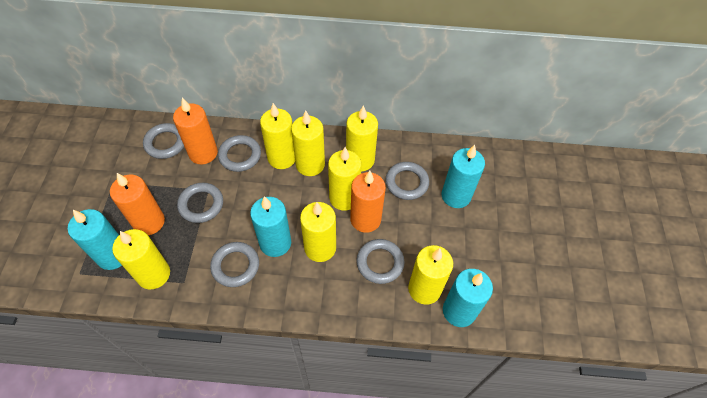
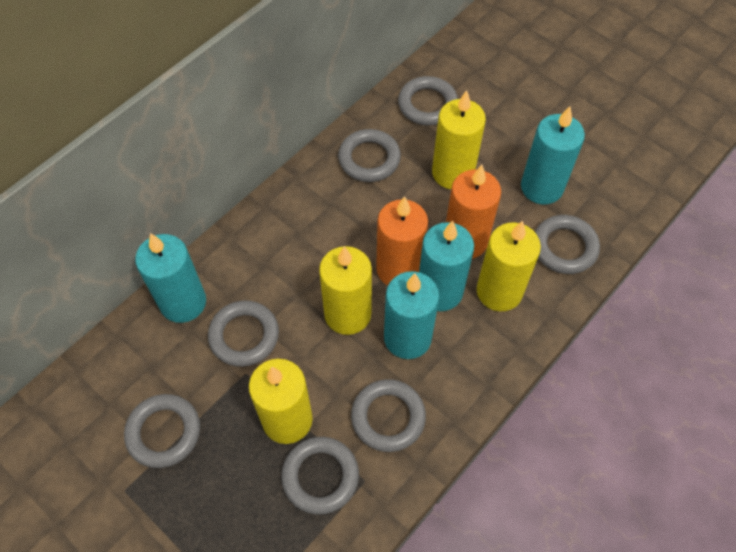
grey ring: 6 -> 7
orange candle: 3 -> 2
yellow candle: 7 -> 4

